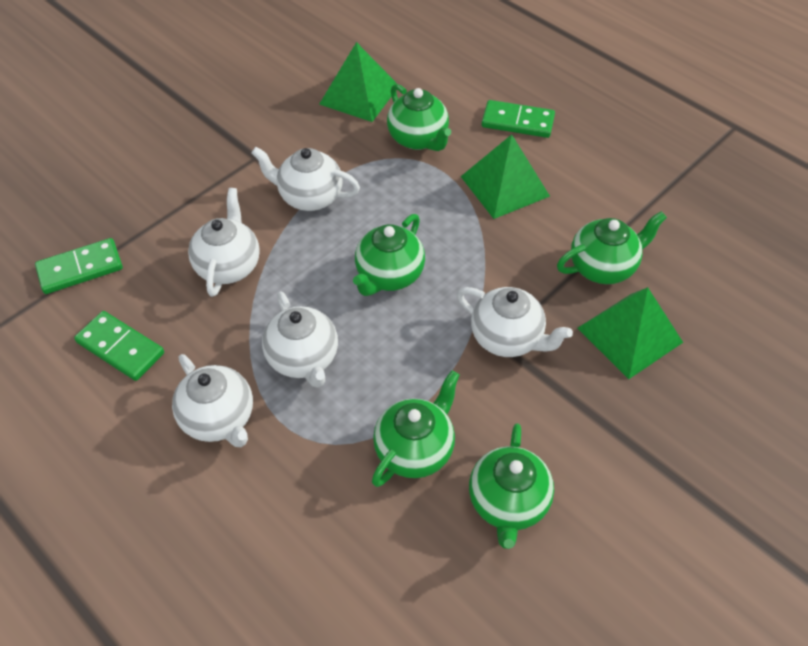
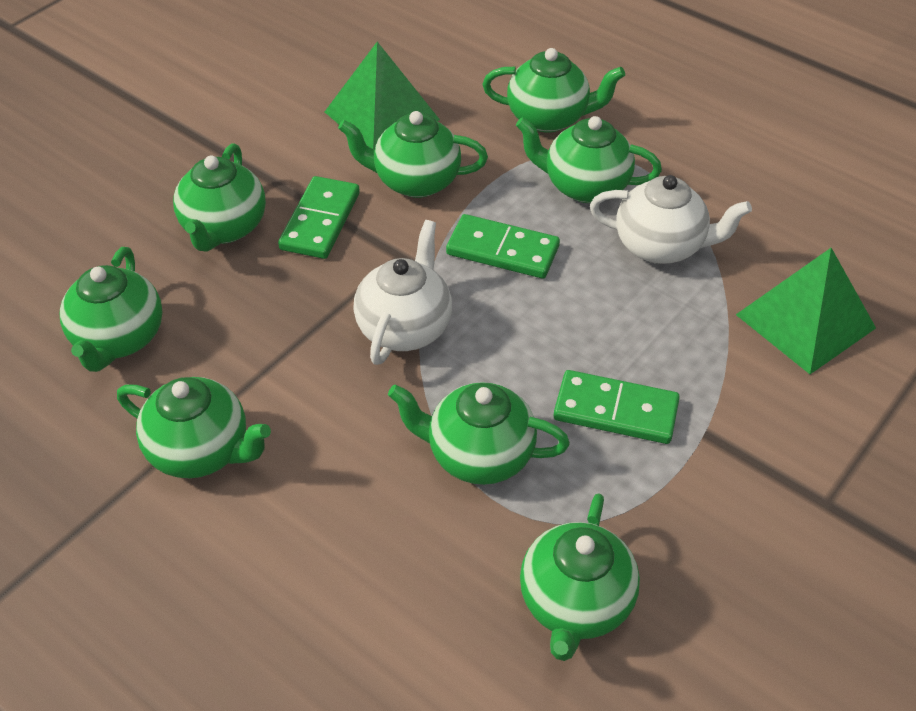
green pyramid: 3 -> 2
green teapot: 5 -> 8
white teapot: 5 -> 2

